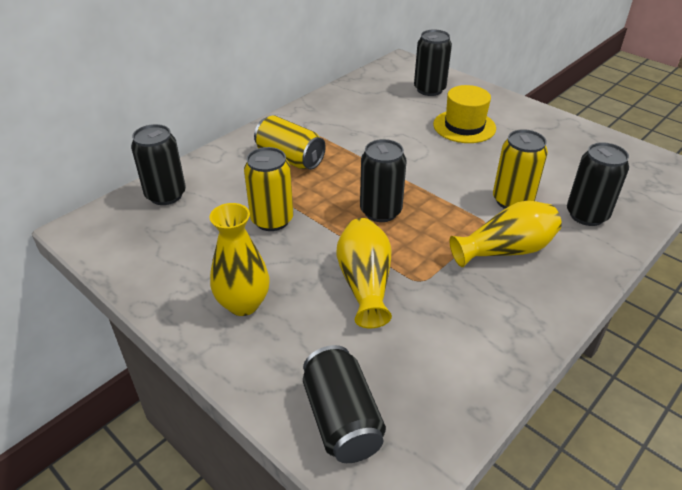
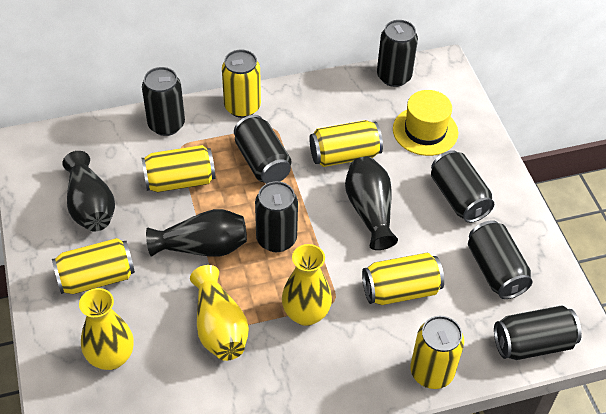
black can: 5 -> 7
black vase: 0 -> 3
yellow can: 3 -> 6

